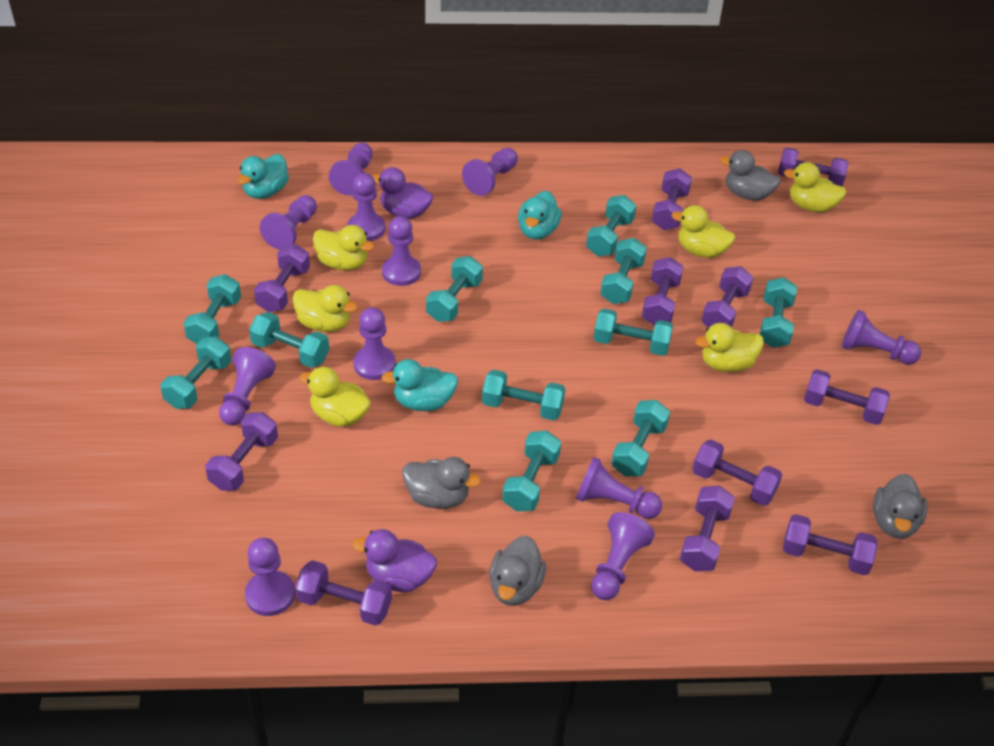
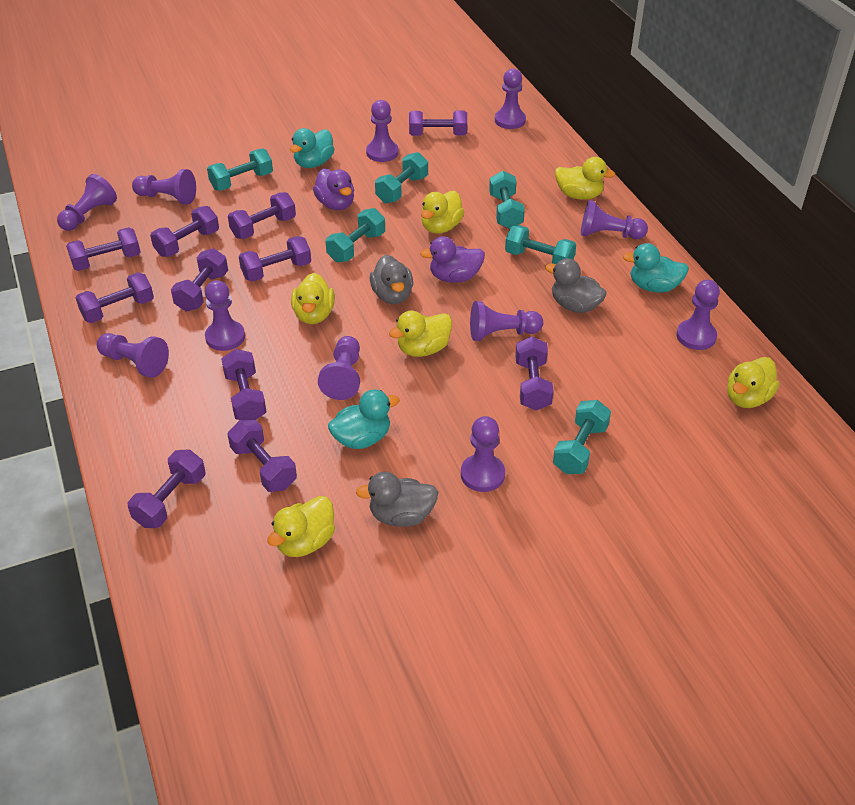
grey duck: 4 -> 3
turquoise dumbbell: 11 -> 6

